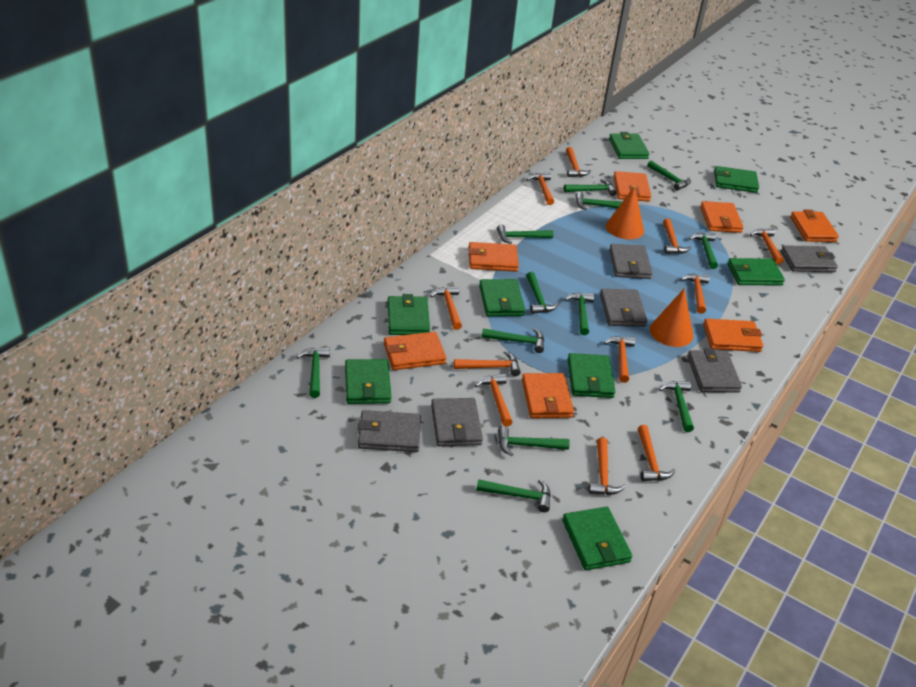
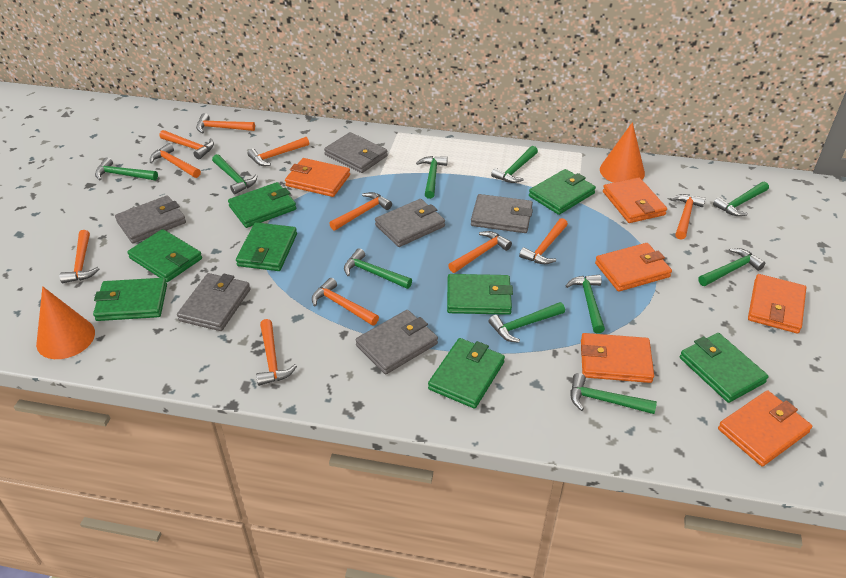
green hammer: 12 -> 10
orange wallet: 7 -> 6

